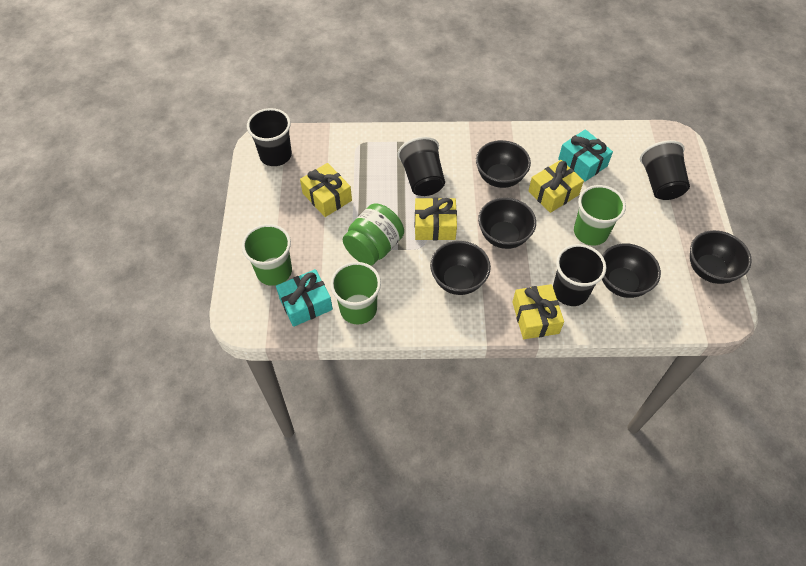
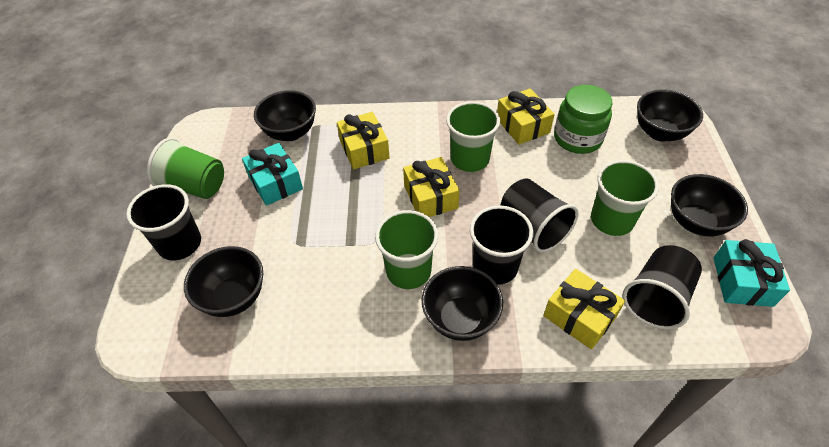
green cup: 3 -> 4

